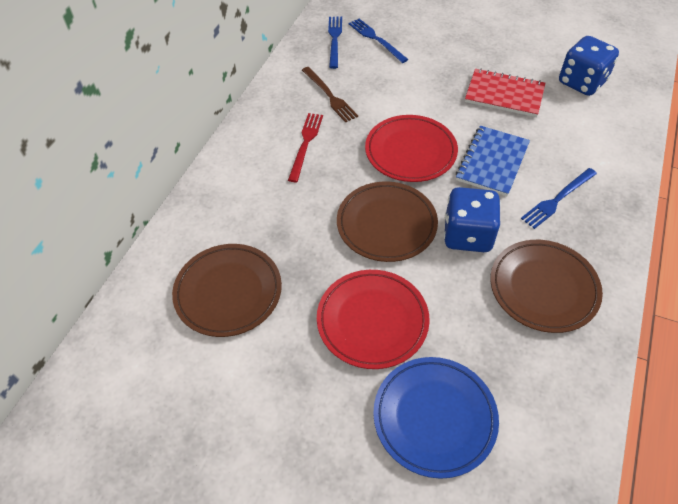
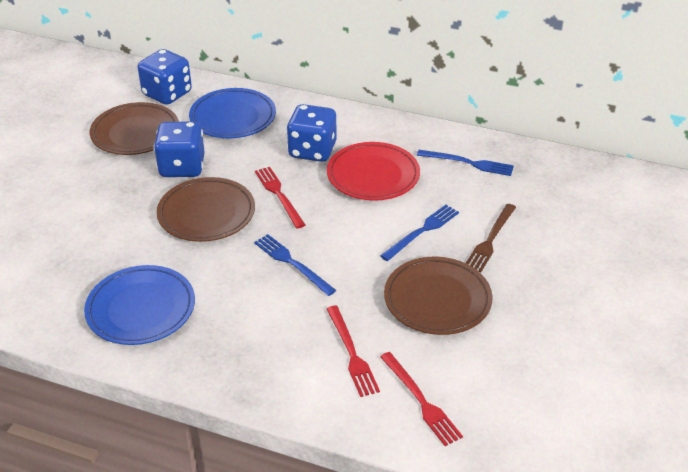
blue dice: 2 -> 3
blue notebook: 1 -> 0
blue plate: 1 -> 2
red fork: 1 -> 3
red notebook: 1 -> 0
red plate: 2 -> 1

